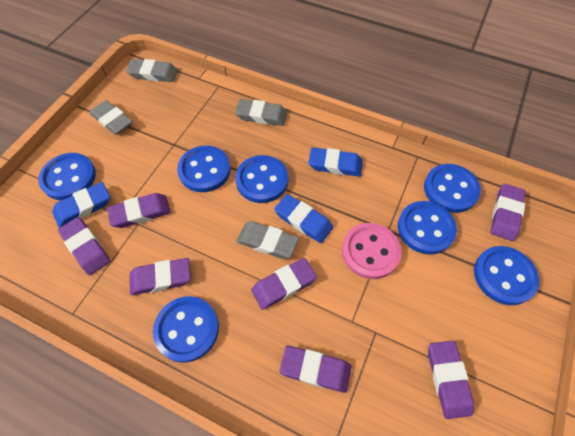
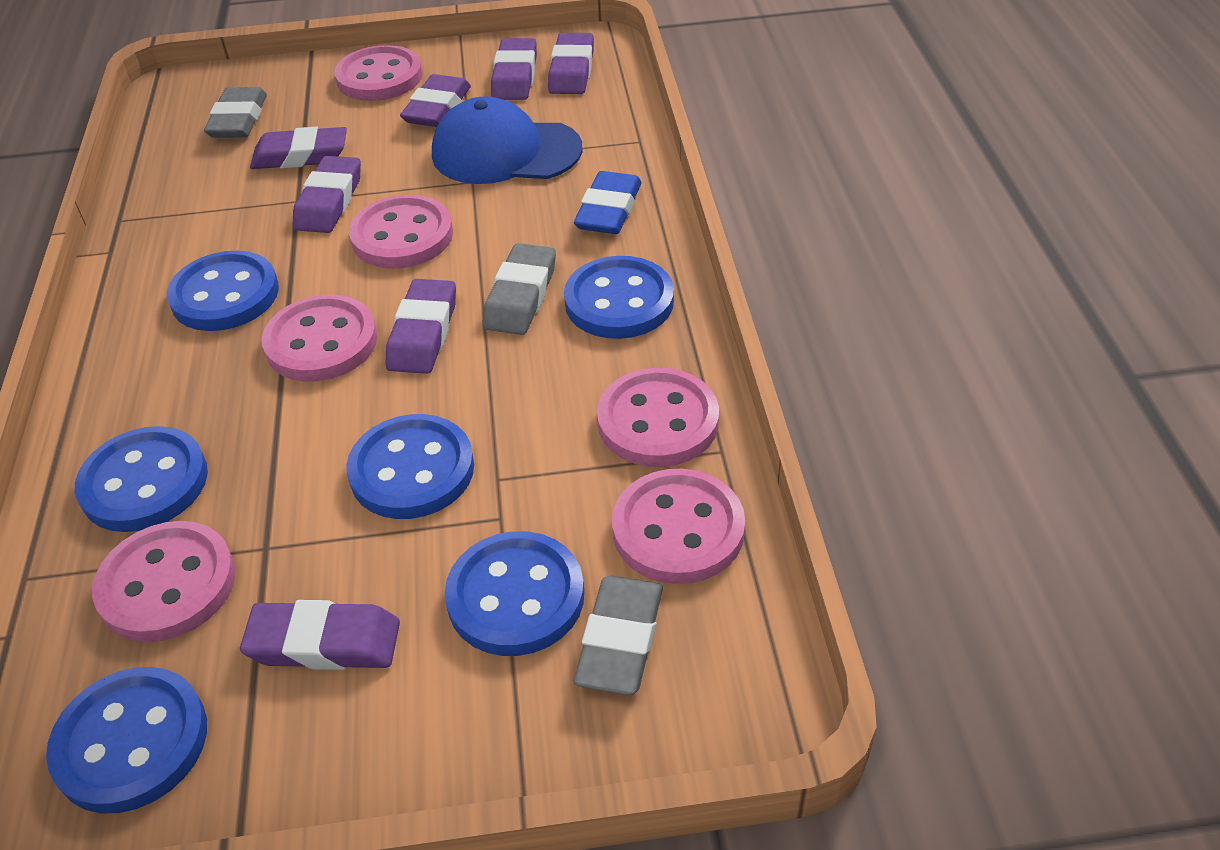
blue button: 7 -> 6
blue cap: 0 -> 1
blue eraser: 3 -> 1
grey eraser: 4 -> 3
pink button: 1 -> 6

